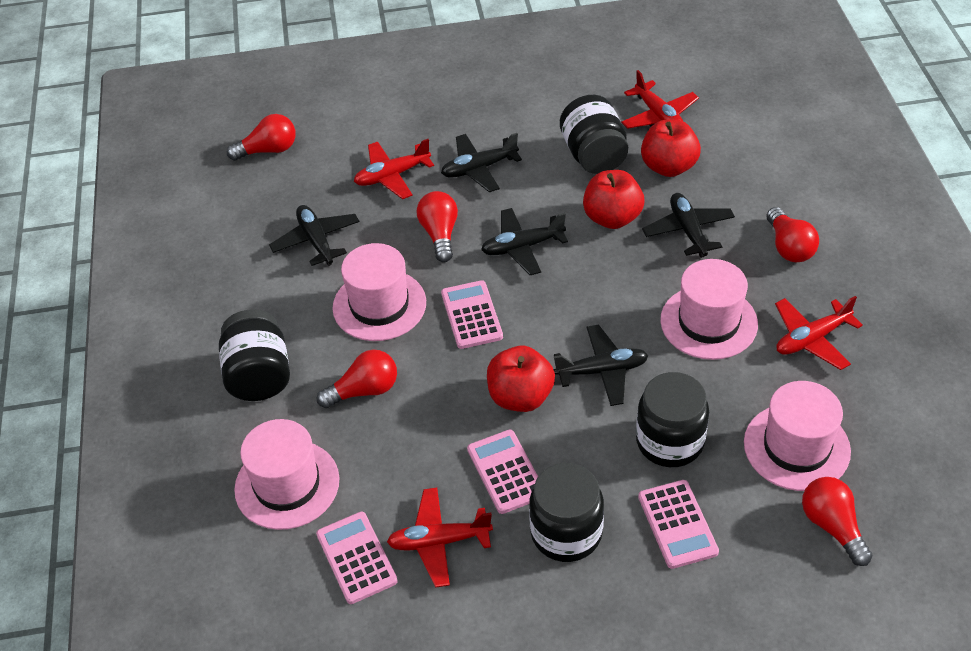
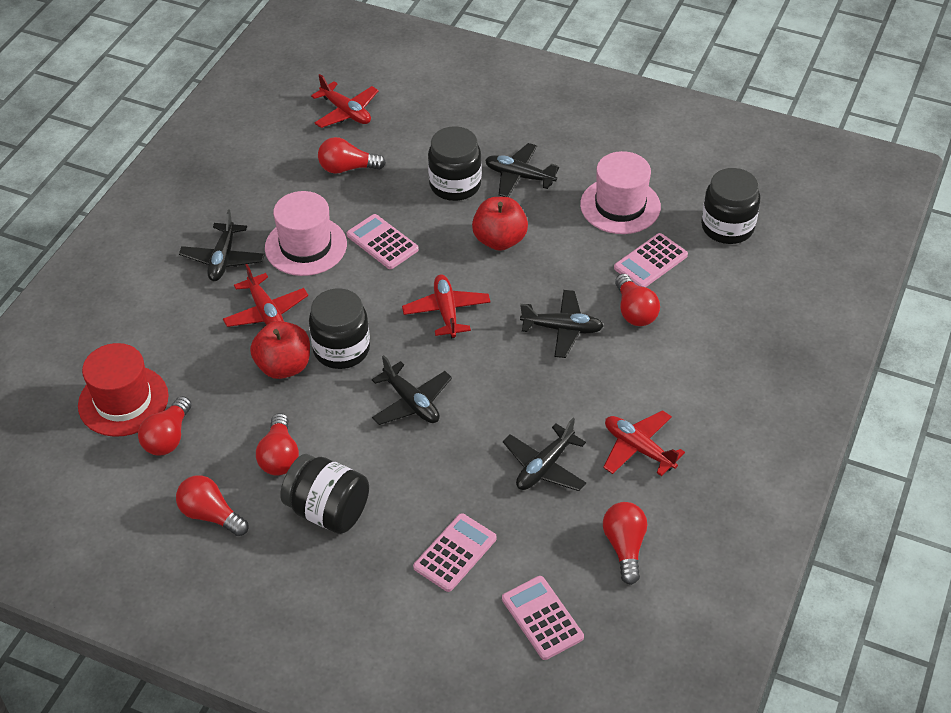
pink hat: 4 -> 2
red apple: 3 -> 2
red hat: 0 -> 1
red light bulb: 5 -> 6

